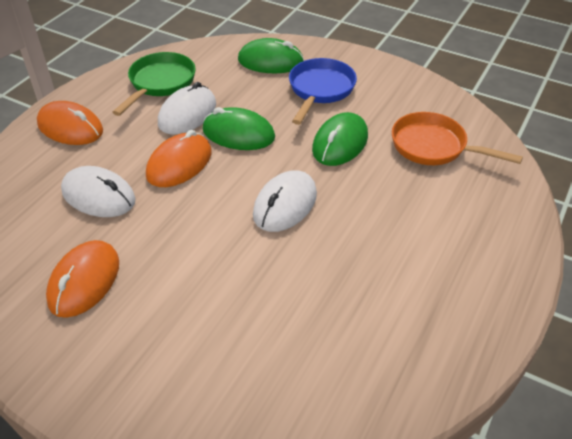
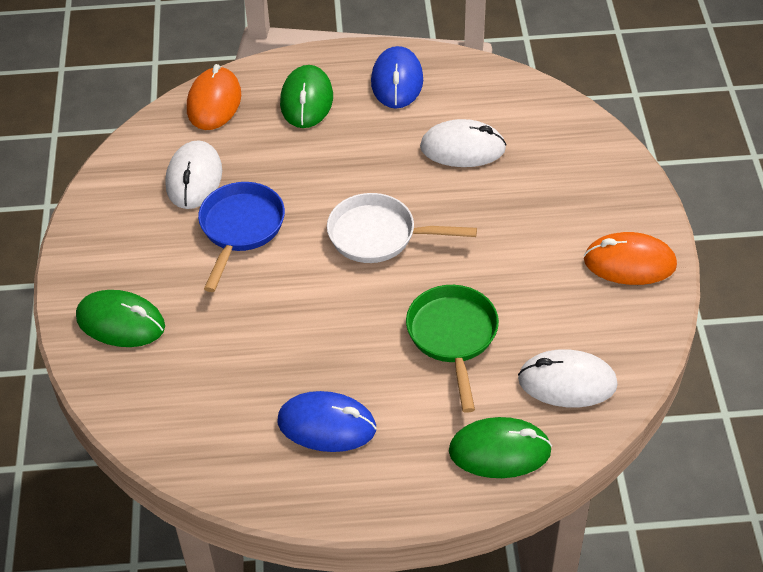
blue mouse: 0 -> 2
orange mouse: 3 -> 2
orange pan: 1 -> 0
white pan: 0 -> 1

